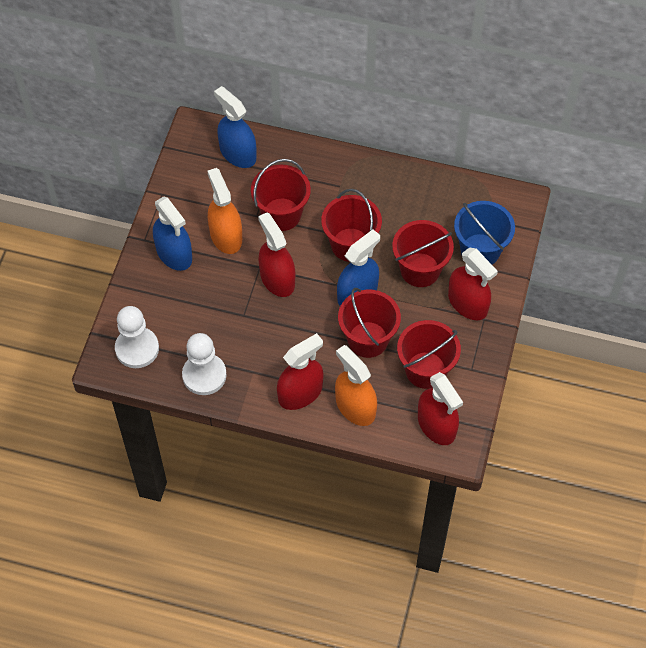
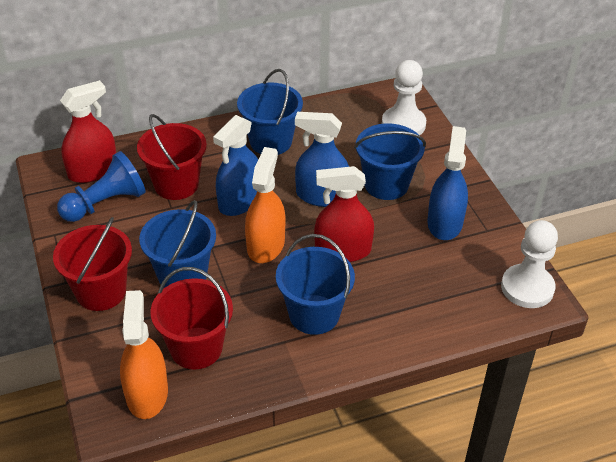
blue bucket: 1 -> 4
blue pawn: 0 -> 1
red bucket: 5 -> 3
red spray bottle: 4 -> 2

